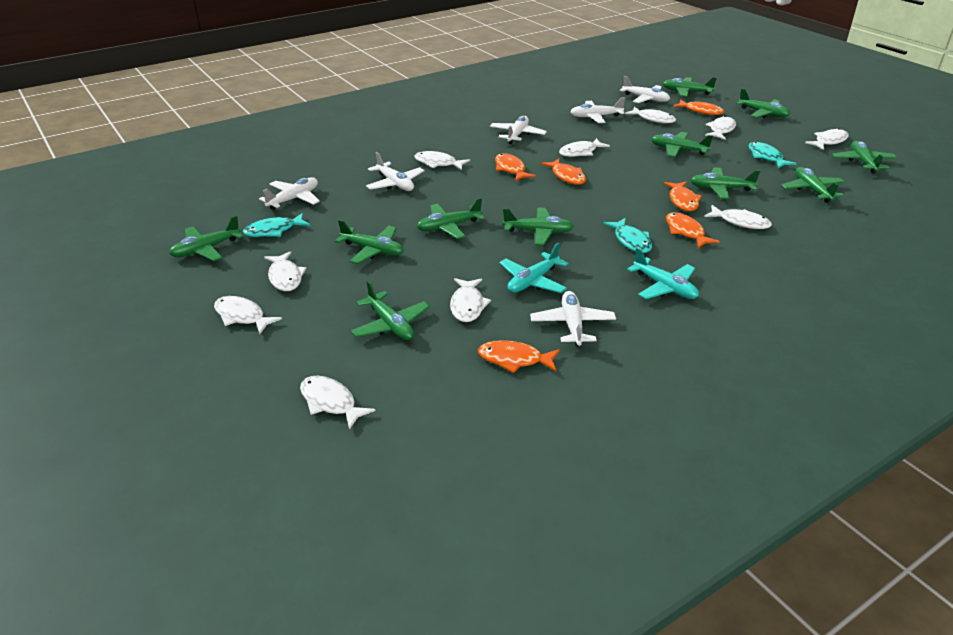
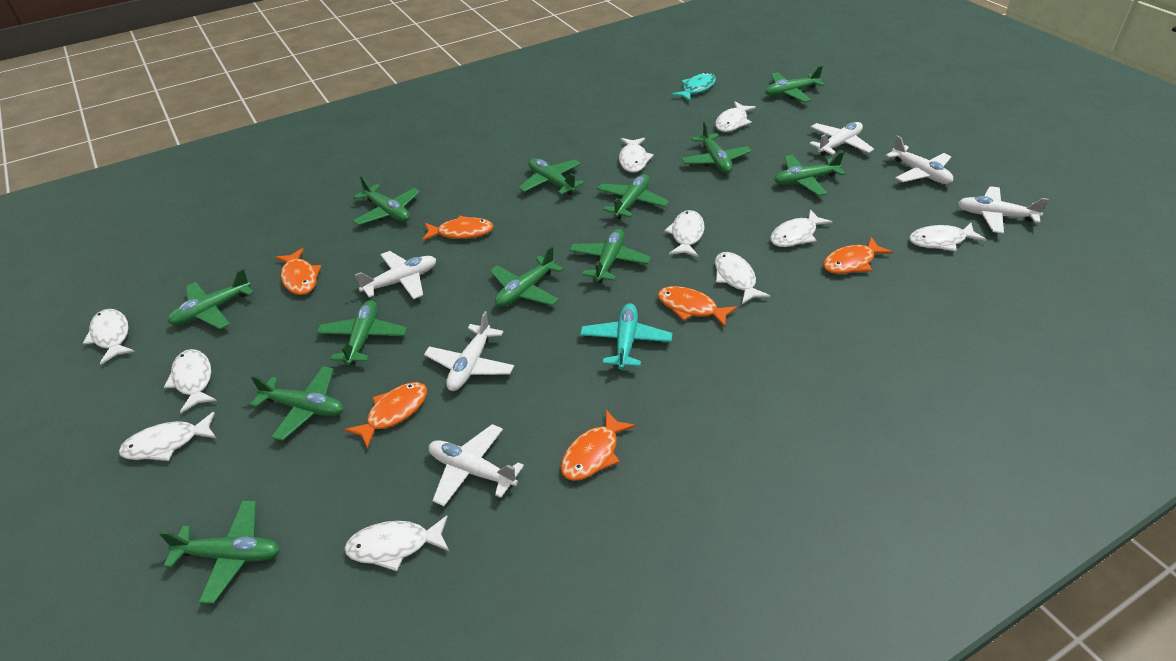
green plane: 11 -> 12
turquoise fish: 3 -> 1
turquoise plane: 2 -> 1

